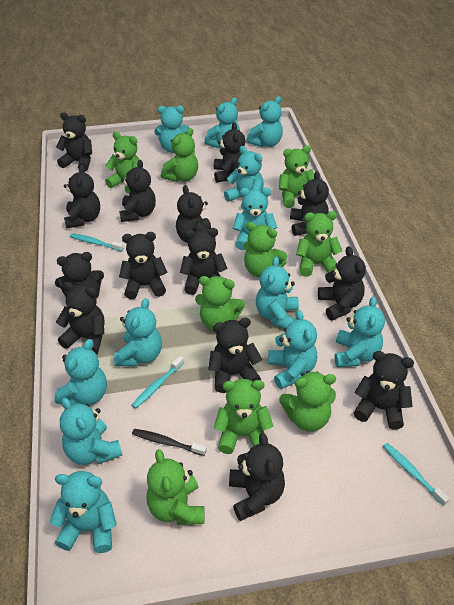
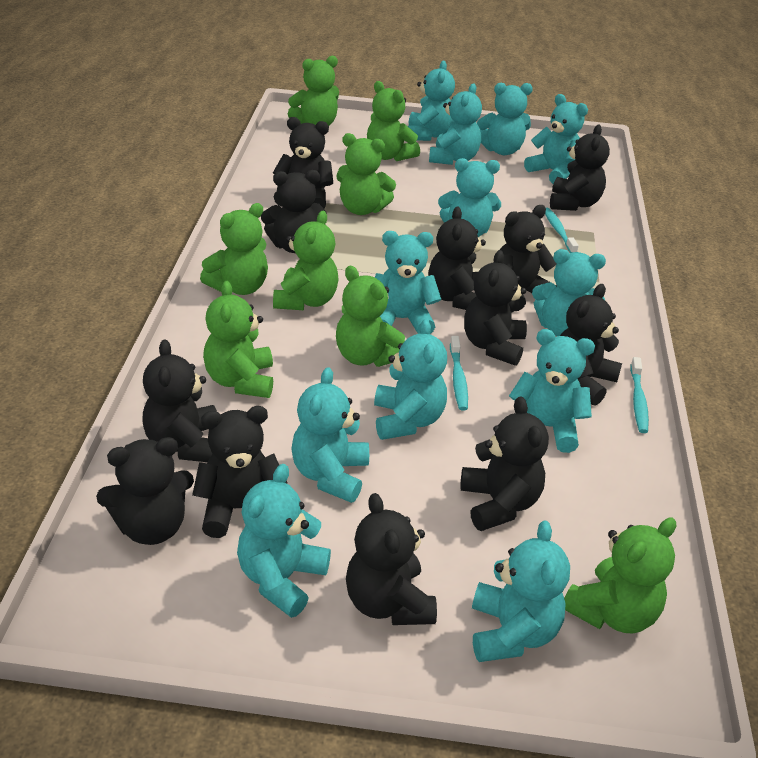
black teddy bear: 14 -> 12
black toothbrush: 1 -> 0
green teddy bear: 9 -> 8

